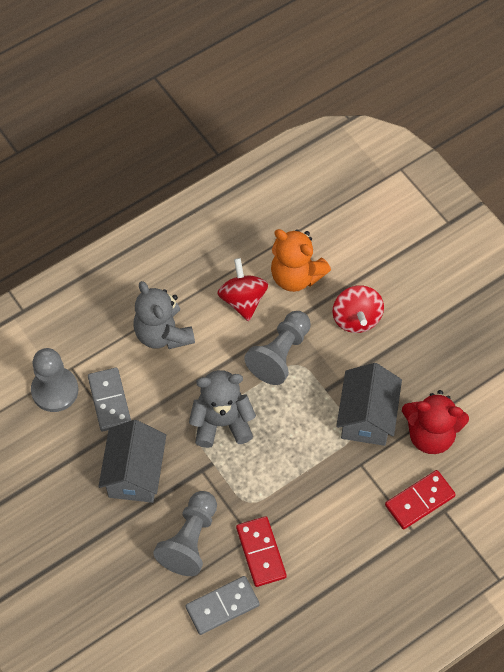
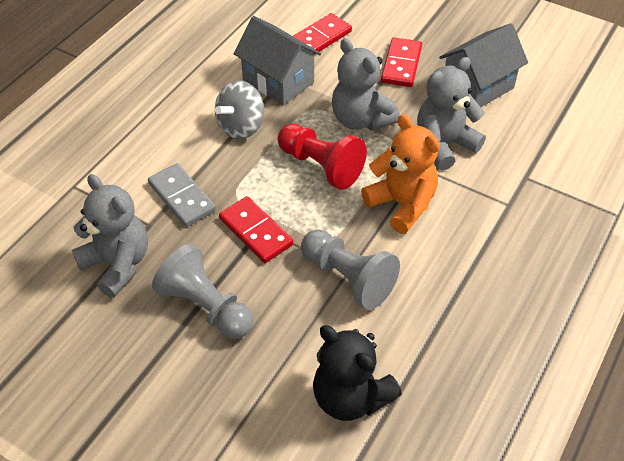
black teddy bear: 0 -> 1
grey domino: 2 -> 1
grey pawn: 3 -> 2
grey spinning top: 0 -> 1
grey teddy bear: 2 -> 3
red domino: 2 -> 3
red pawn: 0 -> 1
red spinning top: 2 -> 0
red teddy bear: 1 -> 0

